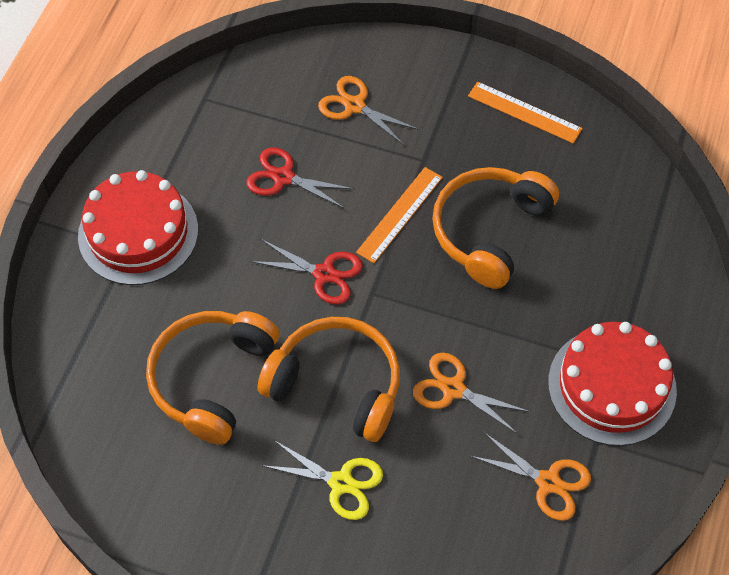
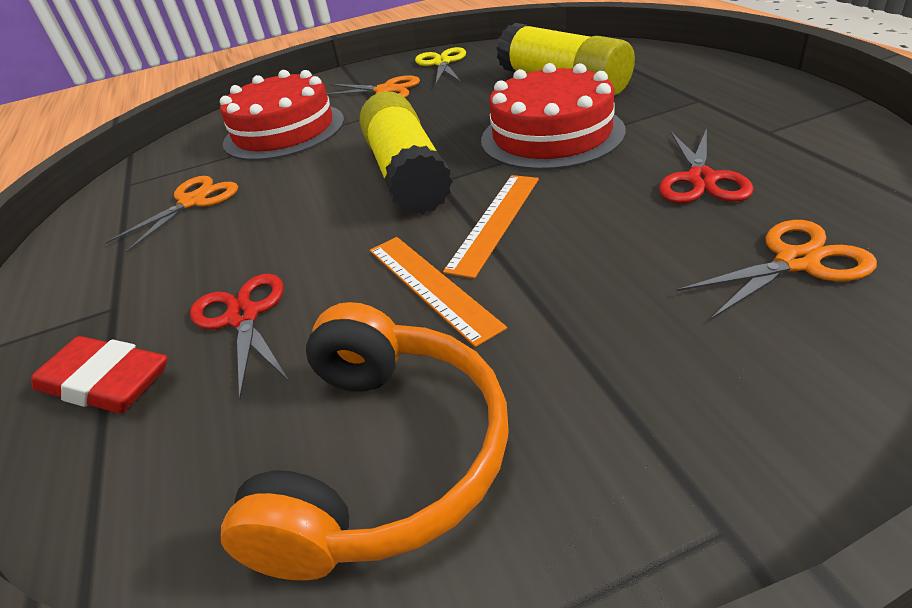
orange headphones: 3 -> 1
red eraser: 0 -> 1
yellow glue stick: 0 -> 2

